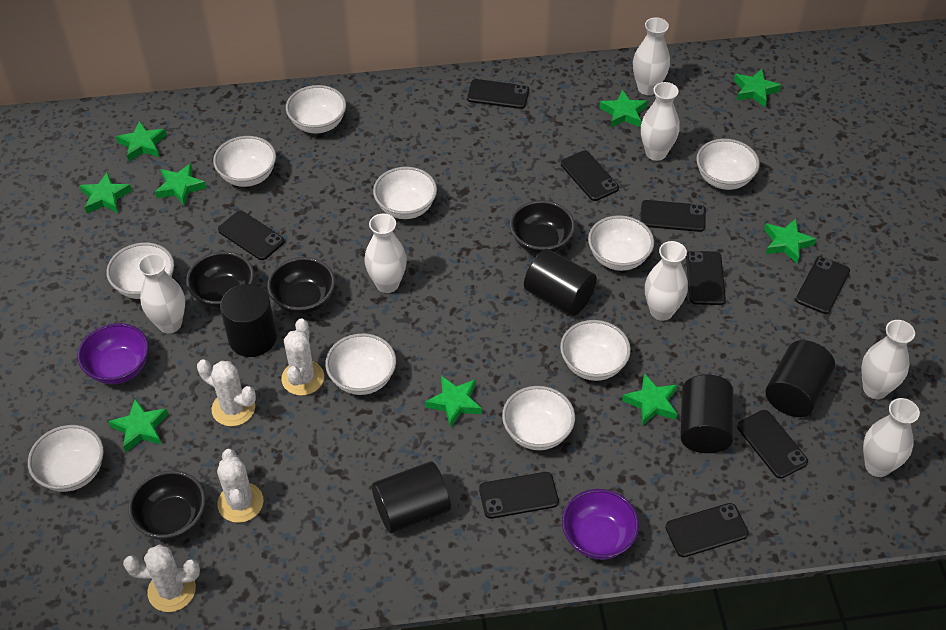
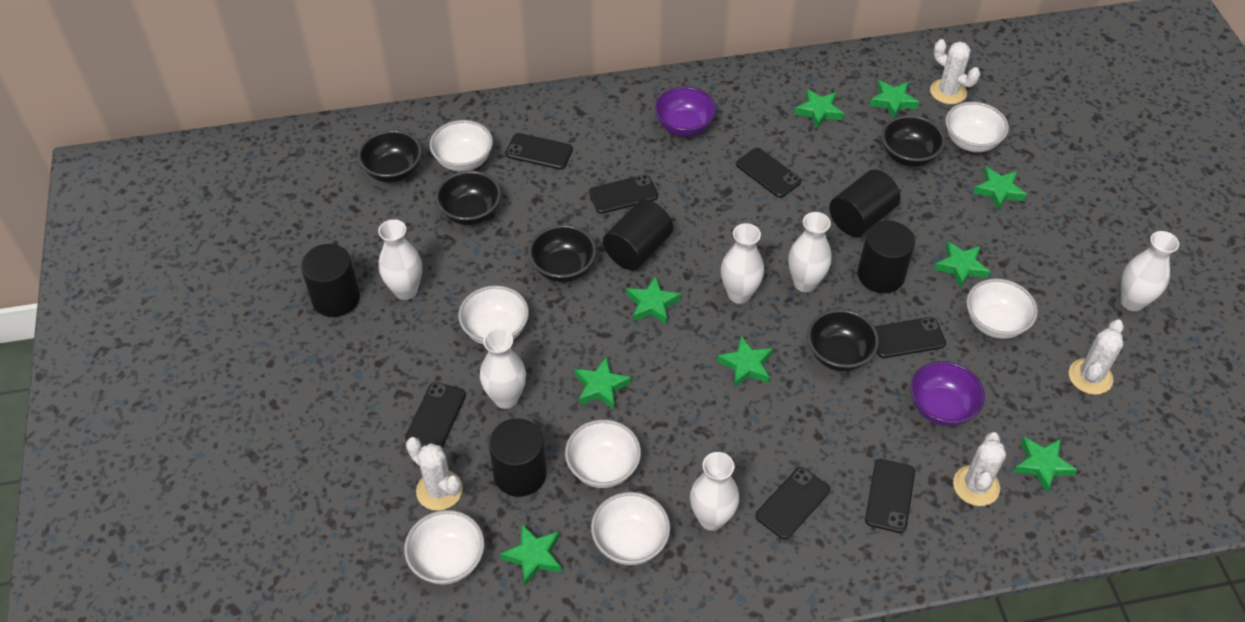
black bowl: 4 -> 5
black phone: 9 -> 7
white bowl: 10 -> 7
white vase: 7 -> 6

